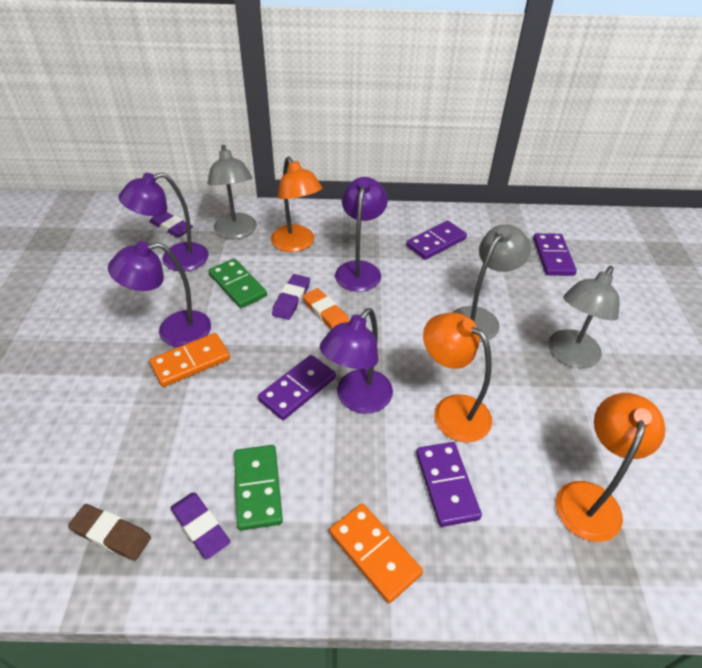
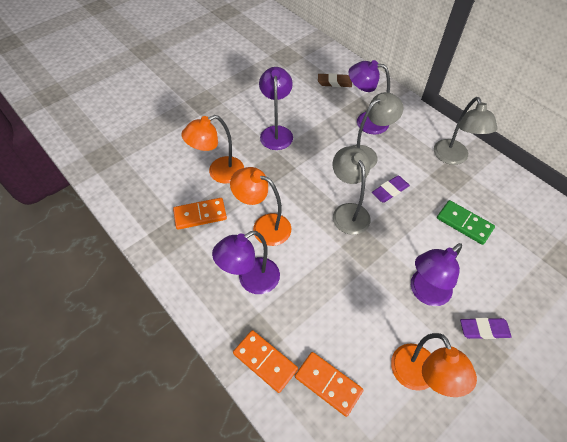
green domino: 2 -> 1
orange domino: 2 -> 3
orange eraser: 1 -> 0
purple domino: 4 -> 0
purple eraser: 3 -> 2

